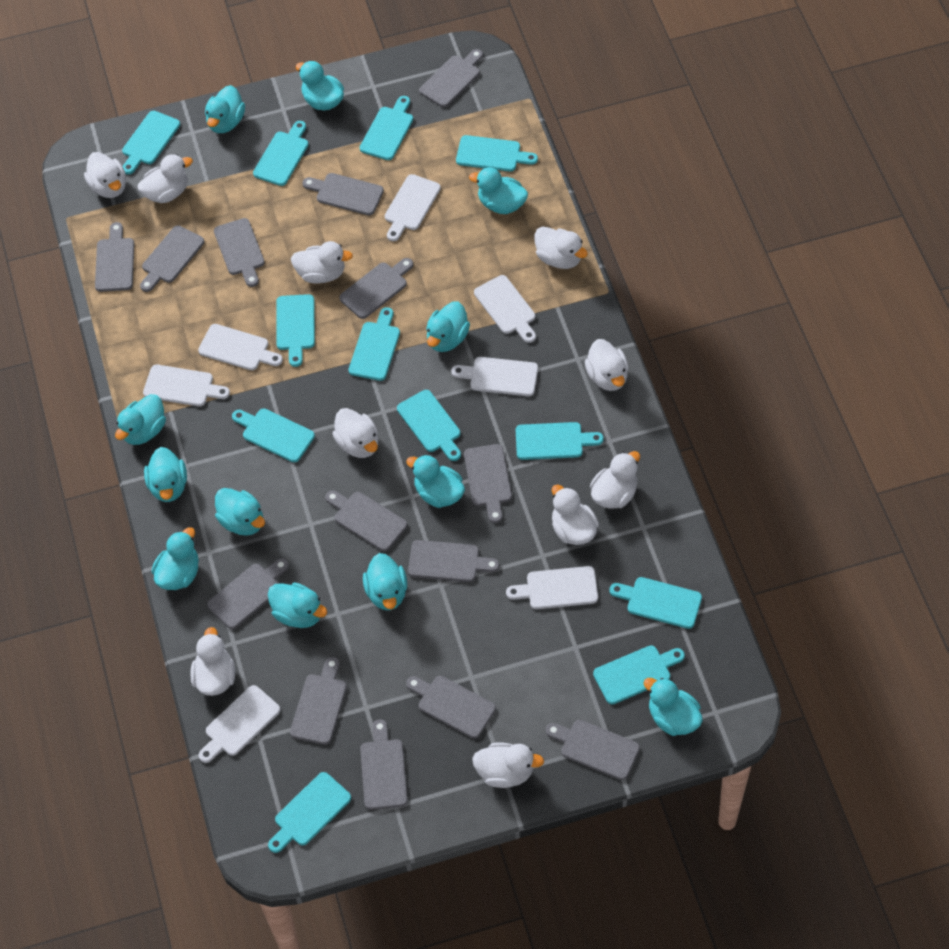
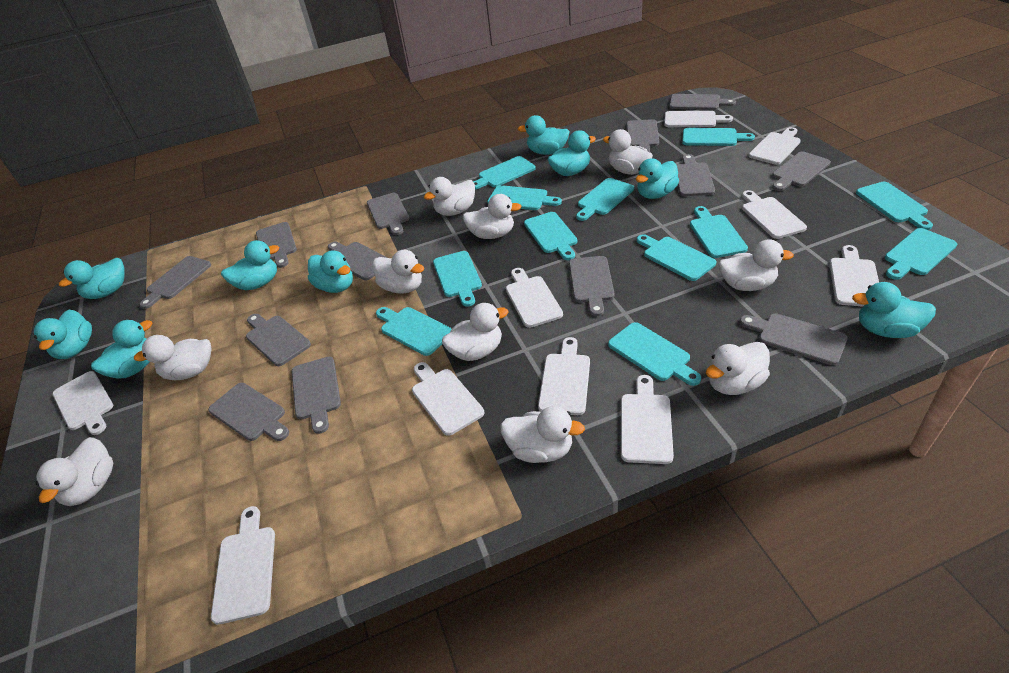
grey cutting board: 14 -> 13
turquoise duck: 12 -> 9
white cutting board: 7 -> 10

